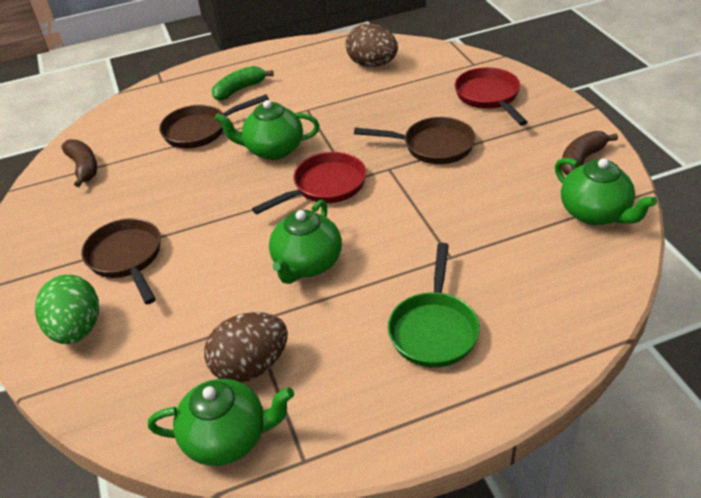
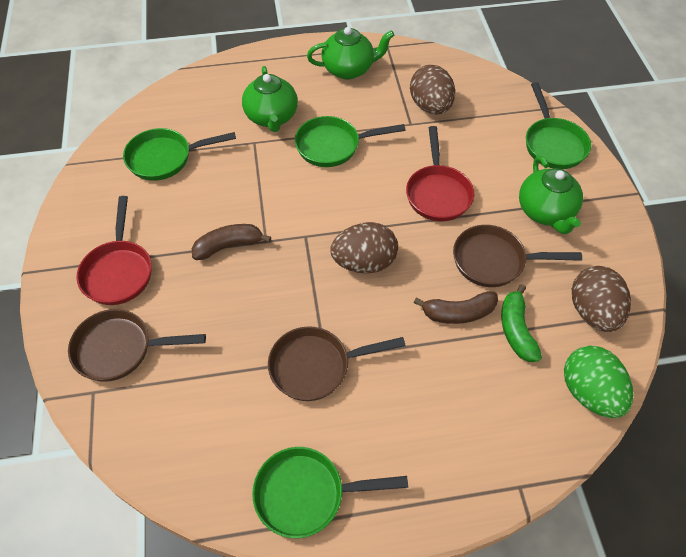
brown egg: 2 -> 3
green pan: 1 -> 4
green teapot: 4 -> 3

